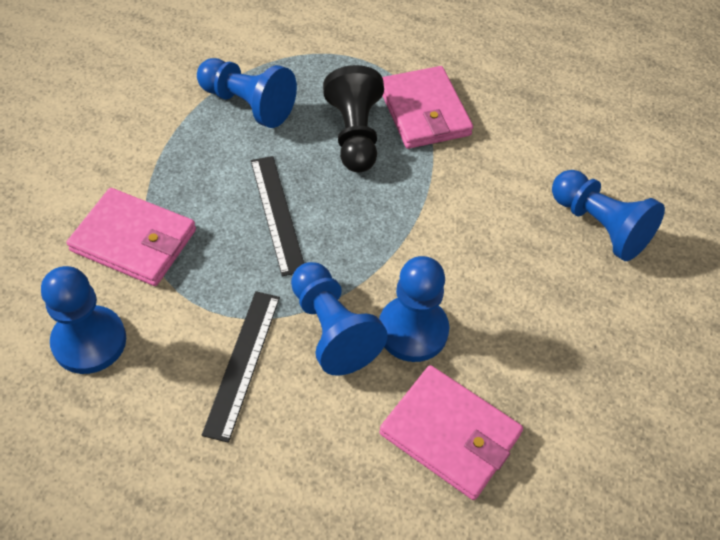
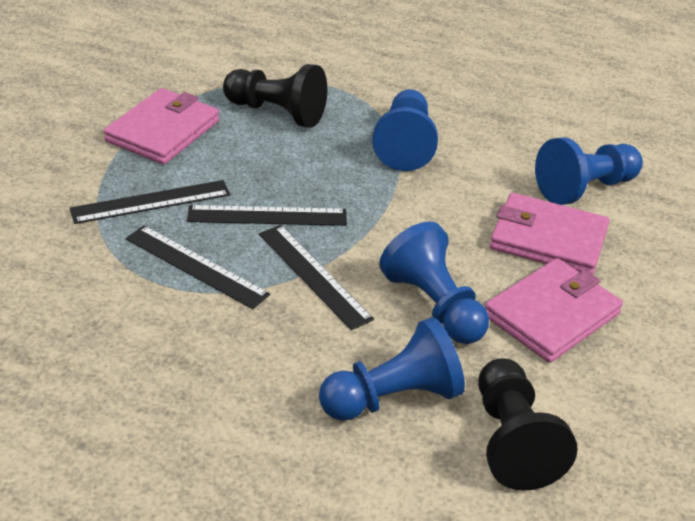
black pawn: 1 -> 2
black ruler: 2 -> 4
blue pawn: 5 -> 4

